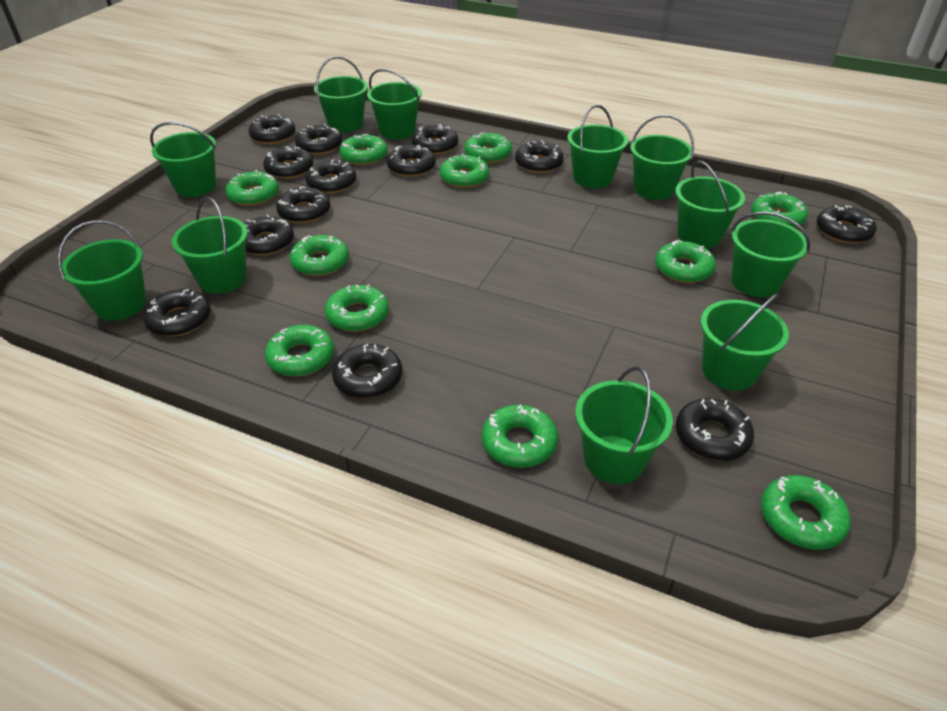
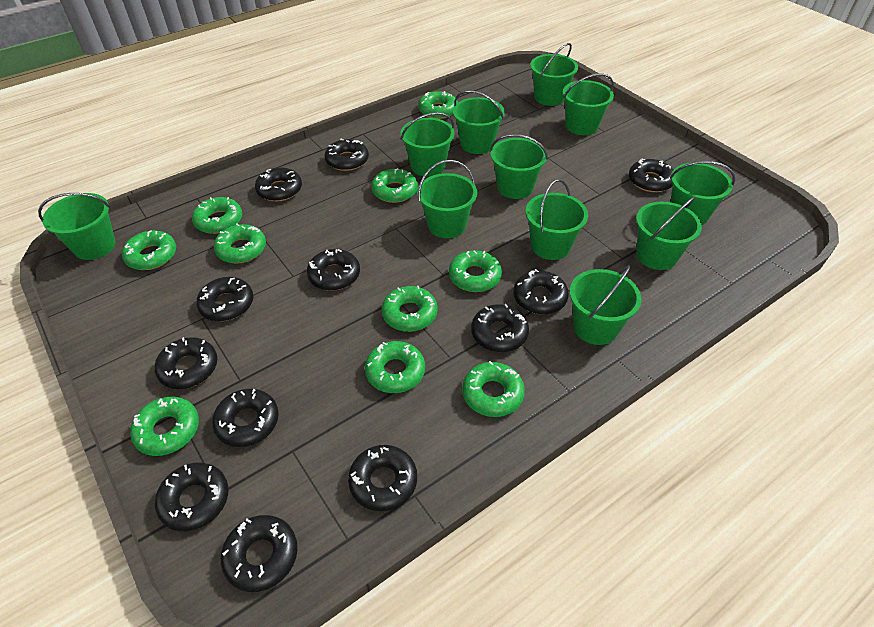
black donut: 13 -> 12
green donut: 11 -> 10

